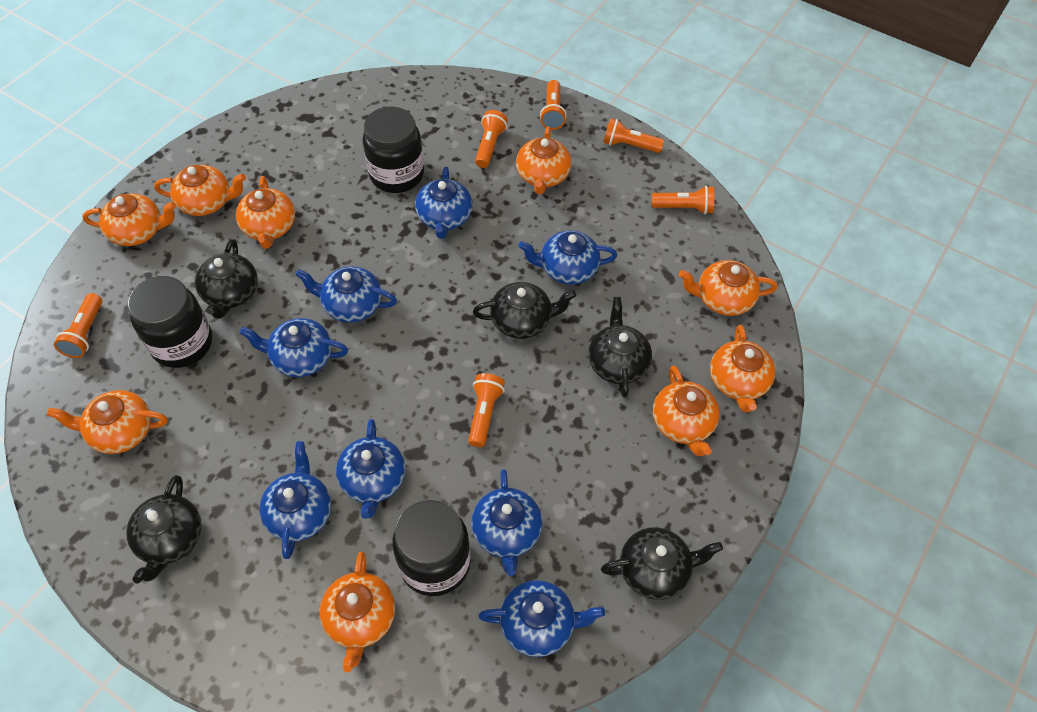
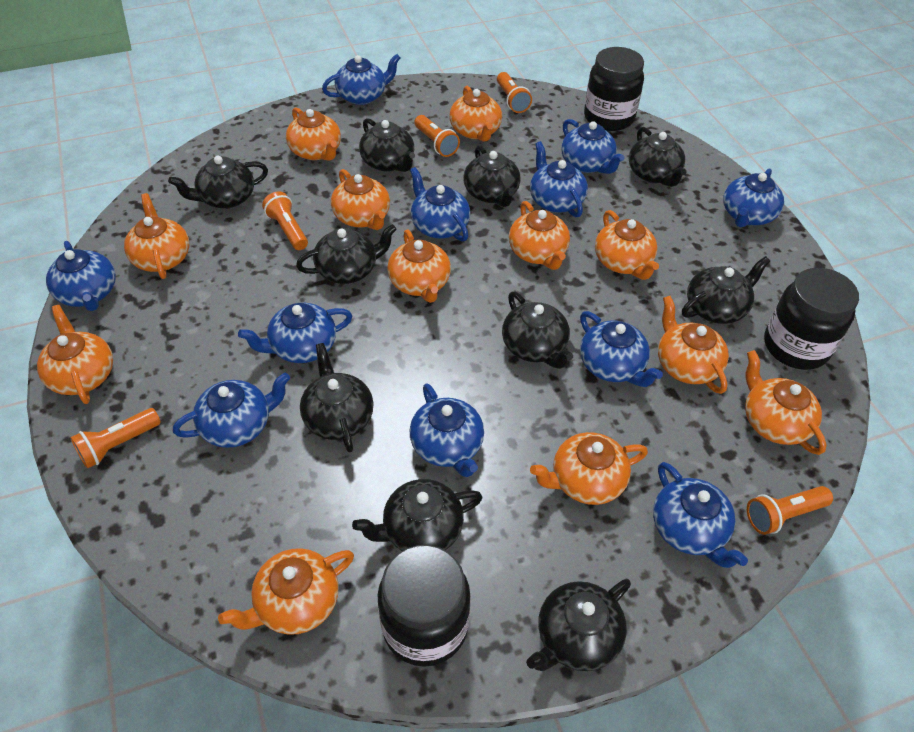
black teapot: 5 -> 10
blue teapot: 8 -> 11
orange flashlight: 6 -> 5
orange teapot: 9 -> 12

